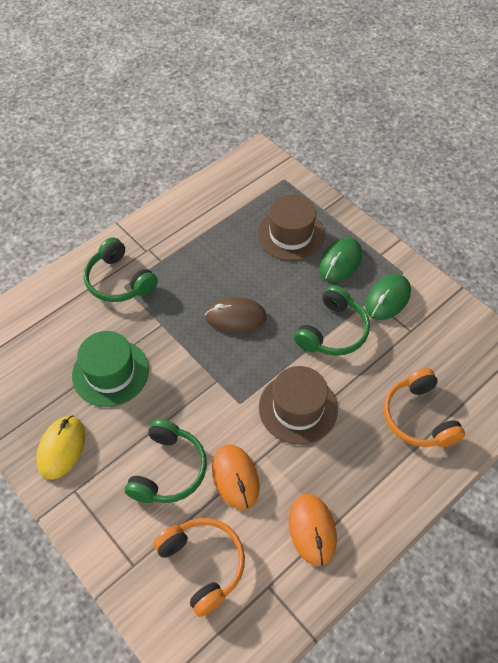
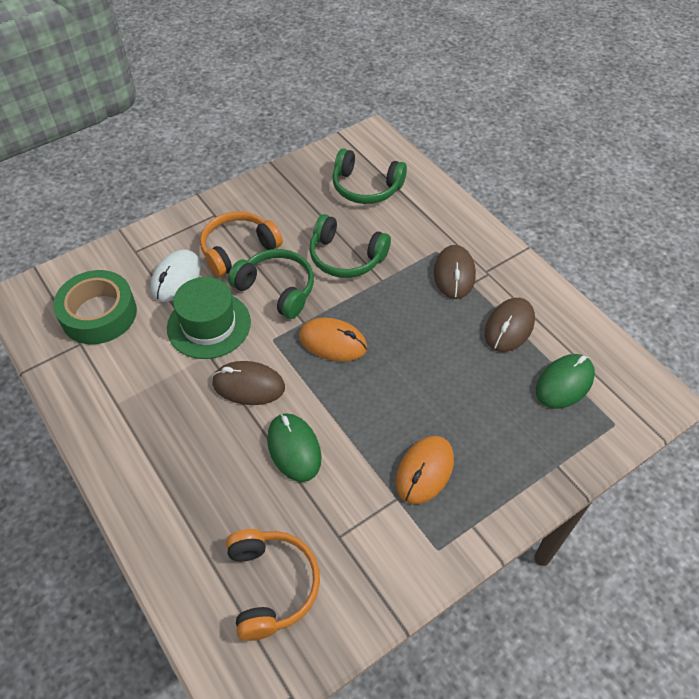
brown hat: 2 -> 0
brown mouse: 1 -> 3
green tape: 0 -> 1
white mouse: 0 -> 1
yellow mouse: 1 -> 0

